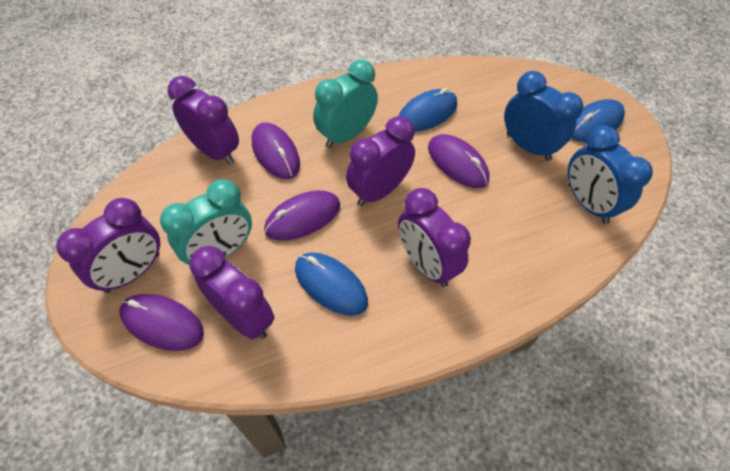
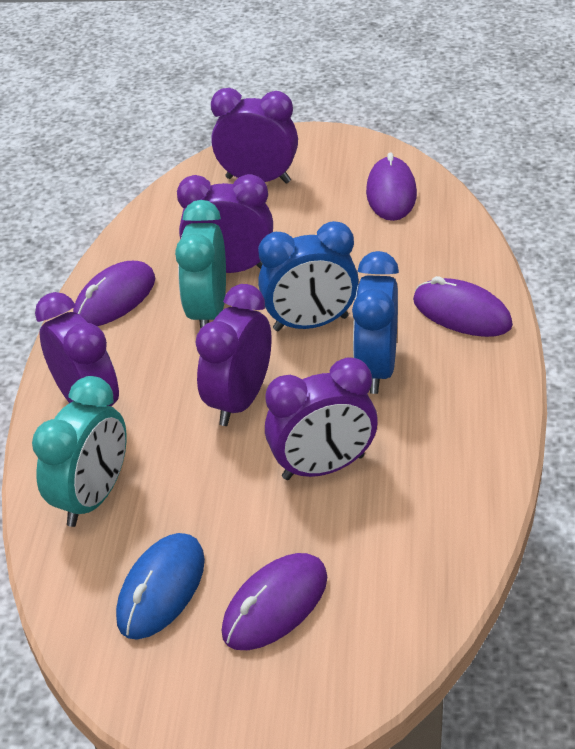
blue mouse: 3 -> 1

